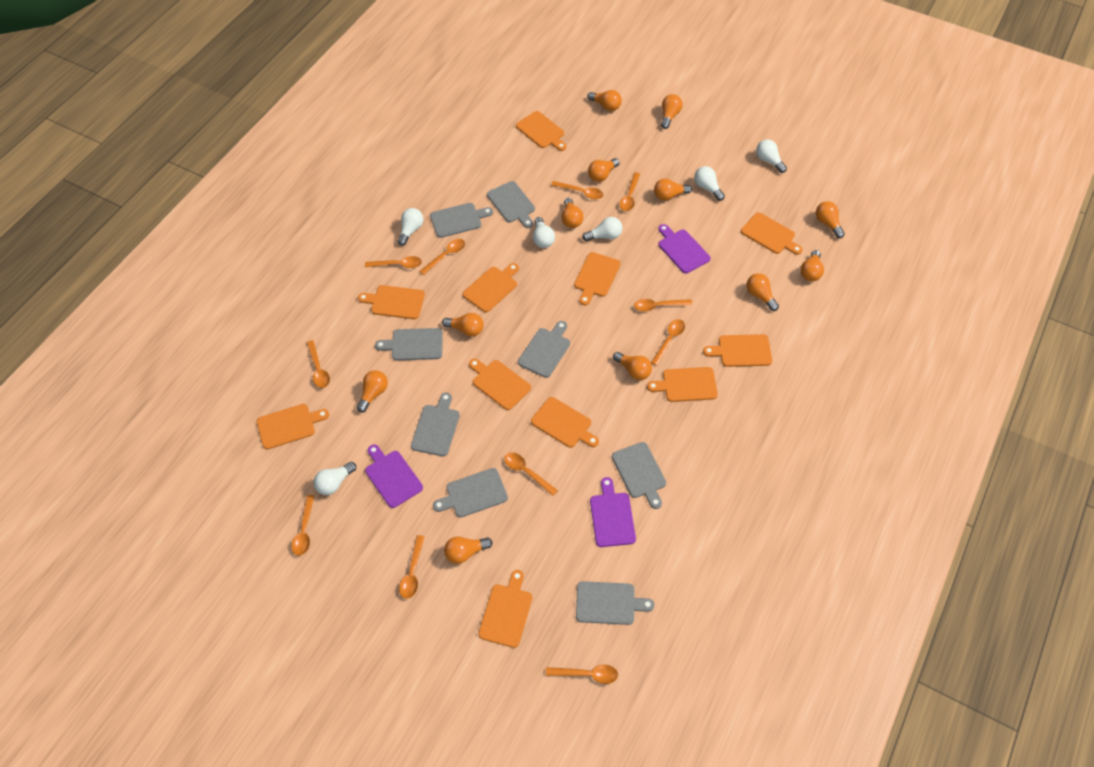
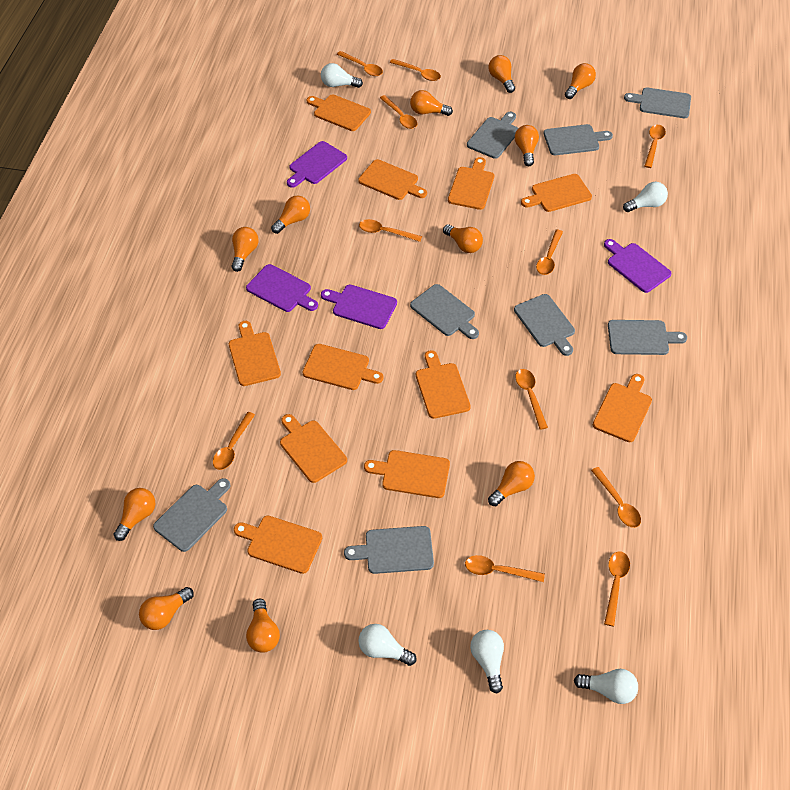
orange light bulb: 12 -> 11
purple cutting board: 3 -> 4
white light bulb: 6 -> 5

